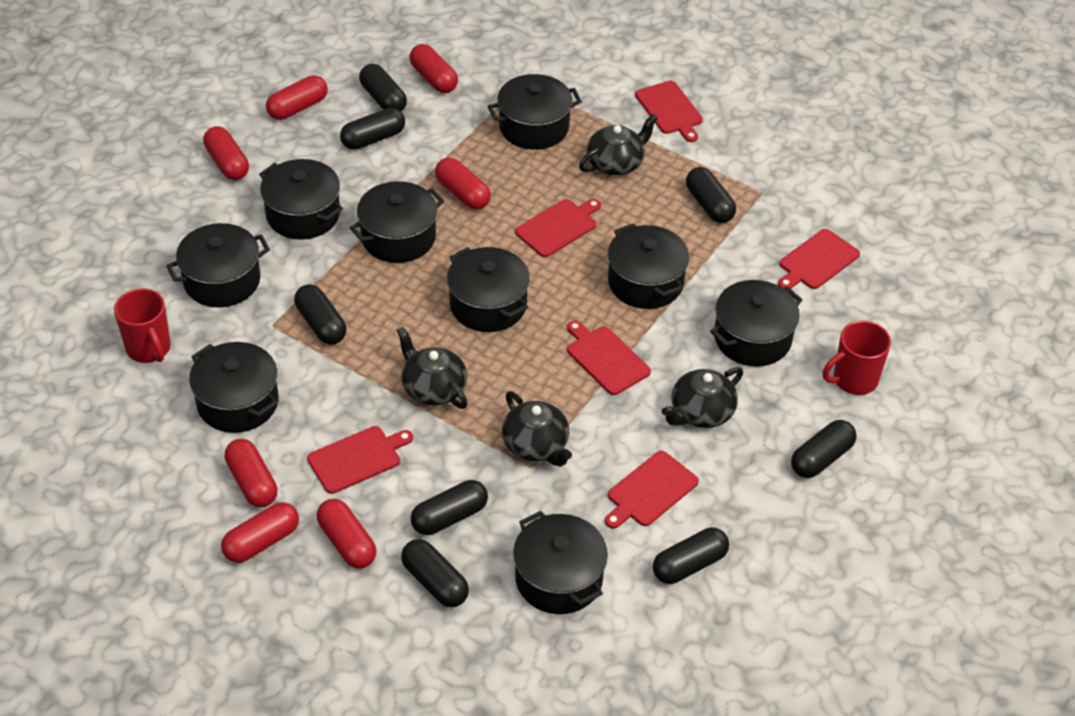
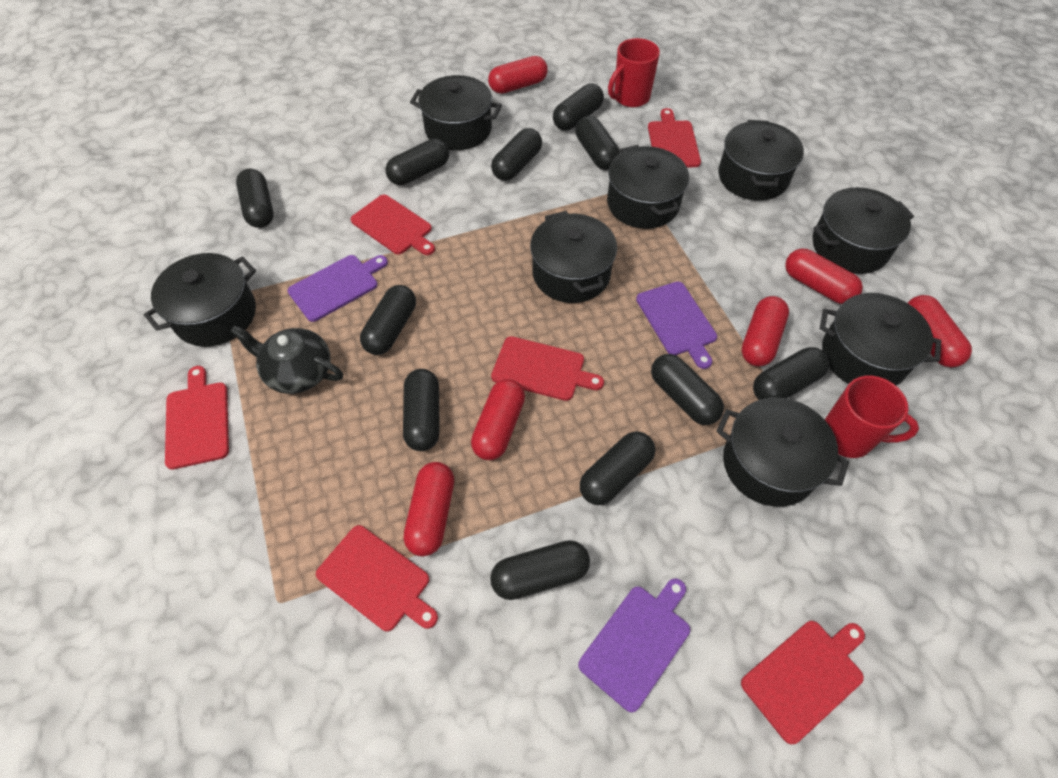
black capsule: 8 -> 11
black pot: 9 -> 8
black teapot: 4 -> 1
purple cutting board: 0 -> 3
red capsule: 7 -> 6

